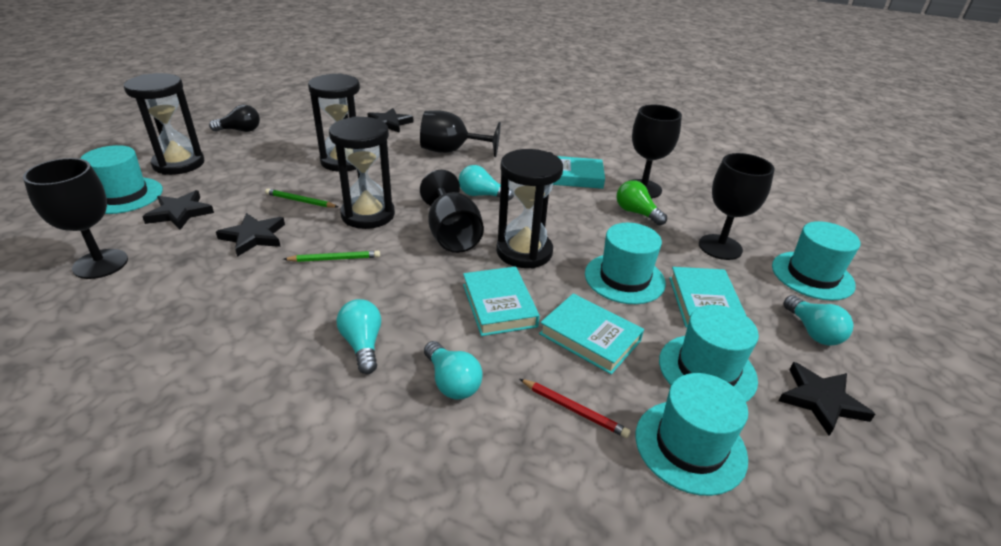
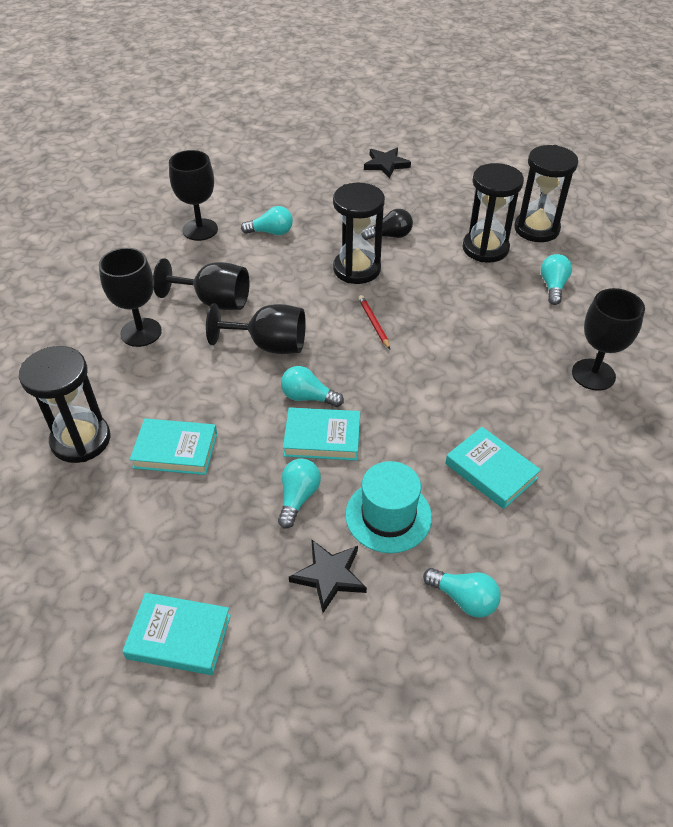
black star: 4 -> 2
green light bulb: 1 -> 0
green pencil: 2 -> 0
turquoise hat: 5 -> 1
turquoise light bulb: 4 -> 5

